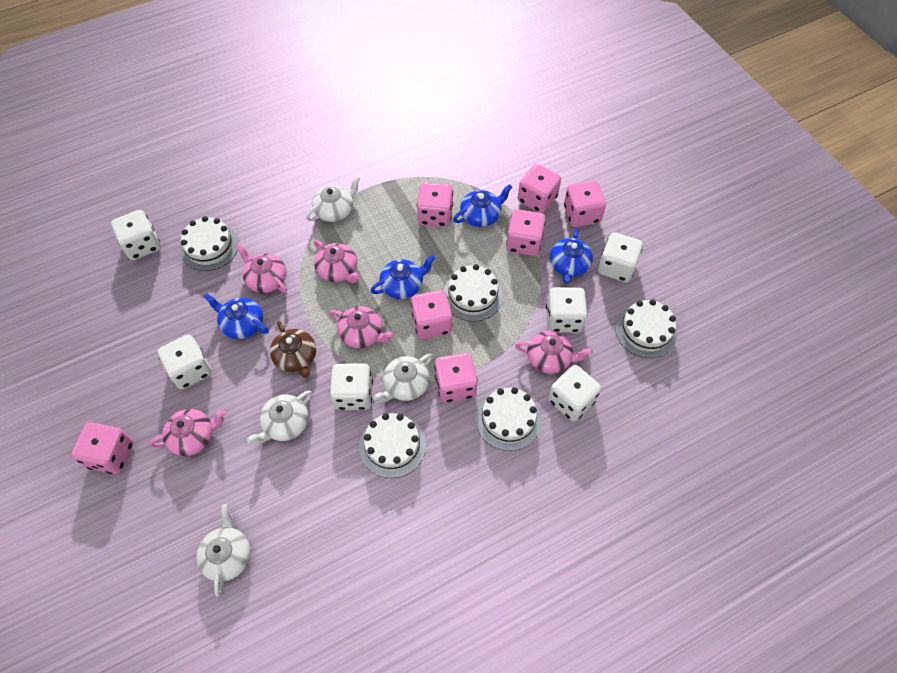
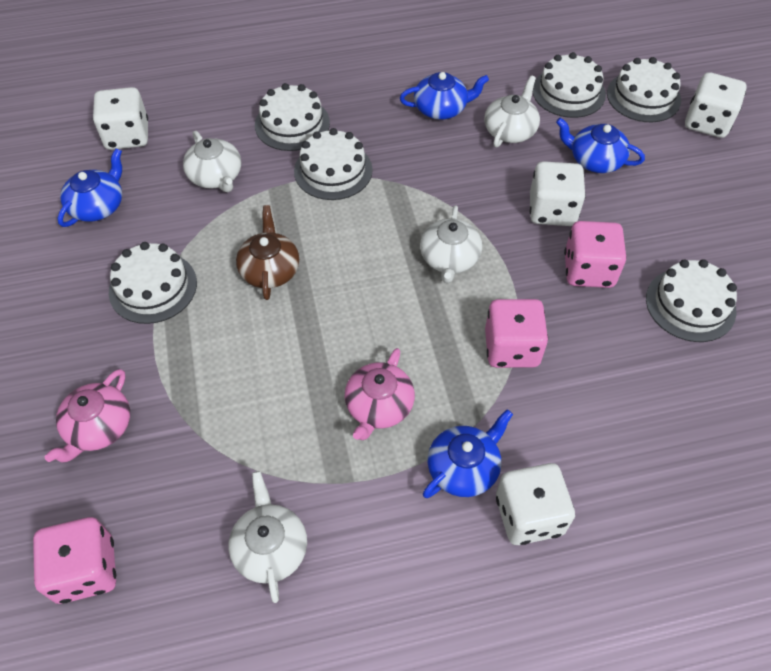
pink dice: 7 -> 3
pink teapot: 5 -> 2
white cake: 5 -> 6
white dice: 6 -> 4

